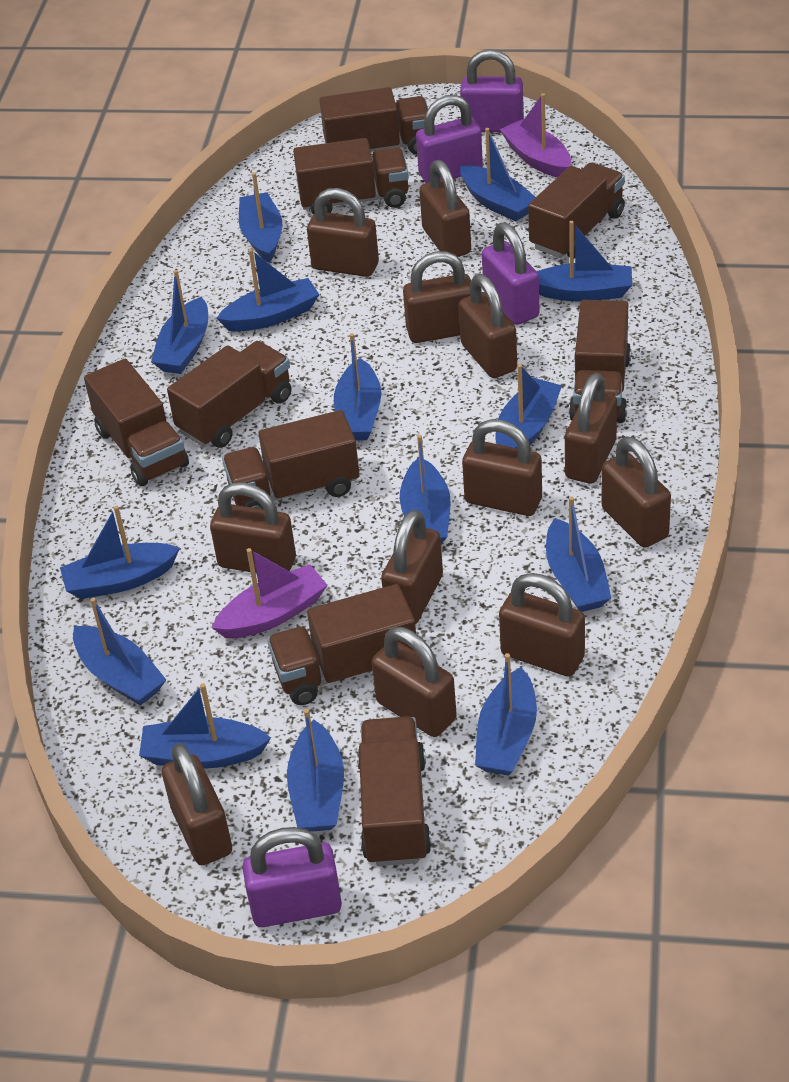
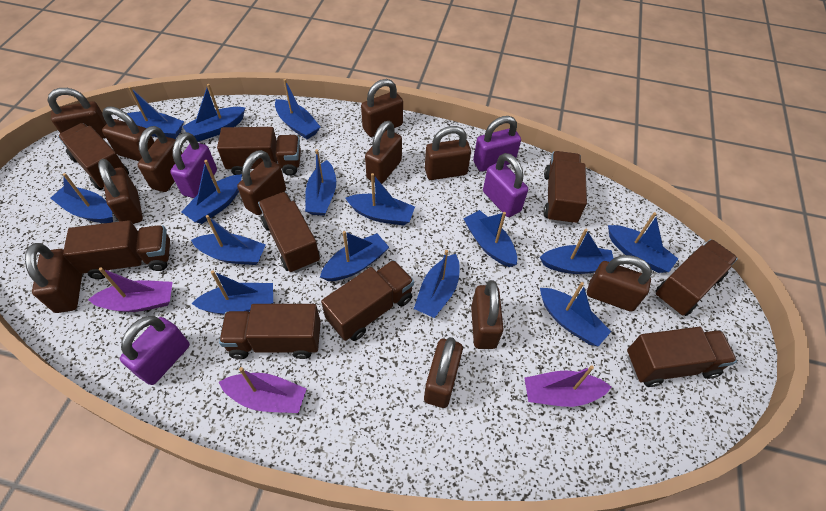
blue boat: 14 -> 15
purple boat: 2 -> 3

